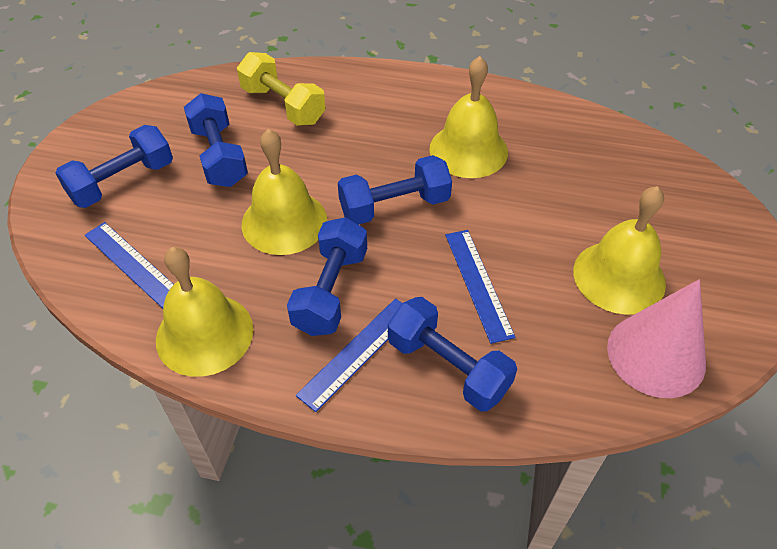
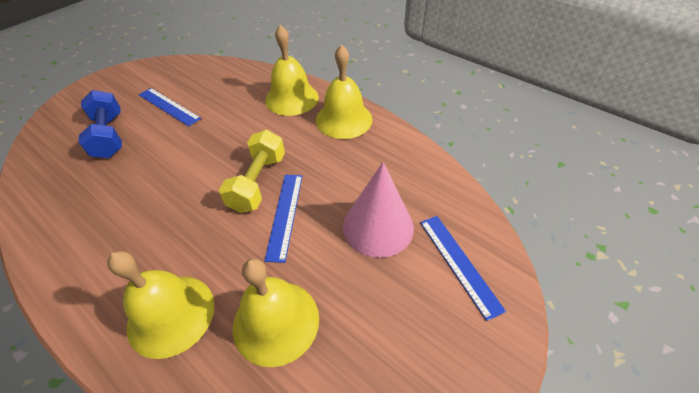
blue dumbbell: 5 -> 1

